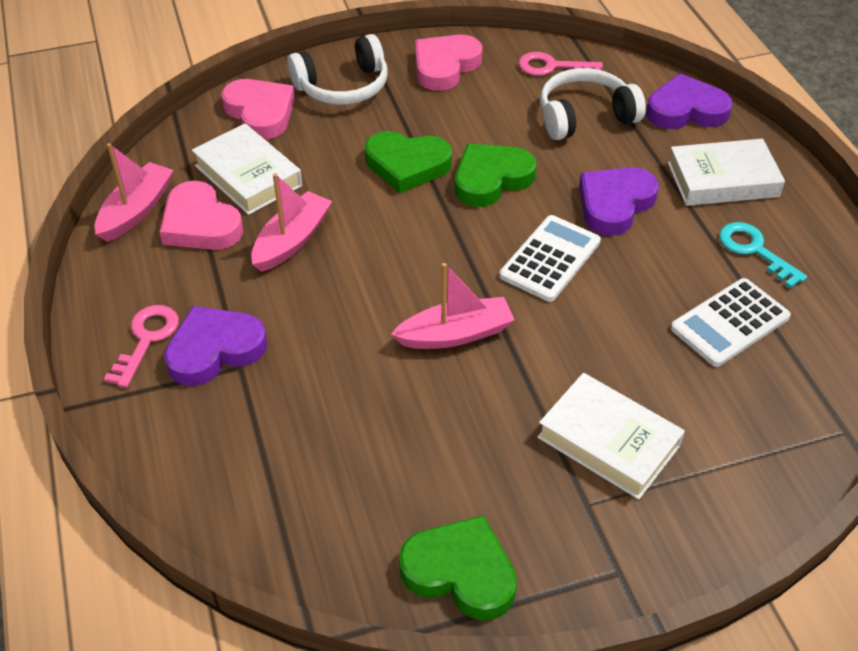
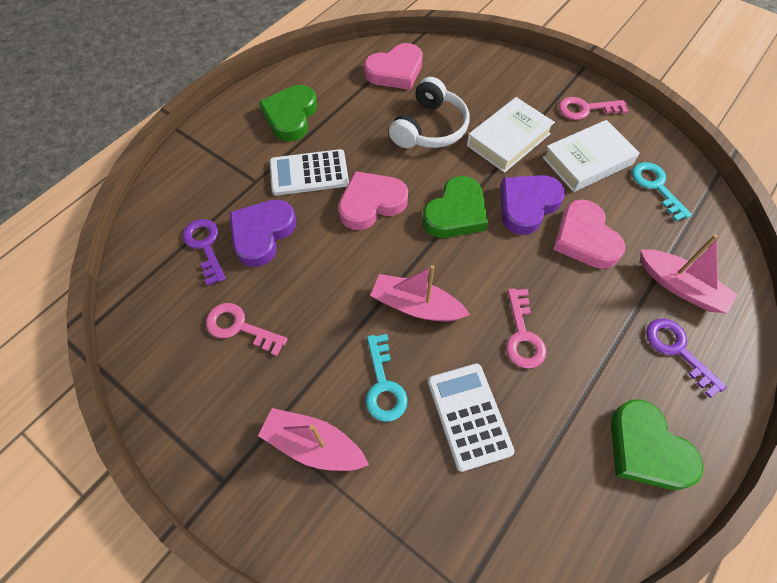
pink key: 2 -> 3
purple heart: 3 -> 2
purple key: 0 -> 2
turquoise key: 1 -> 2
white book: 3 -> 2
white headphones: 2 -> 1

